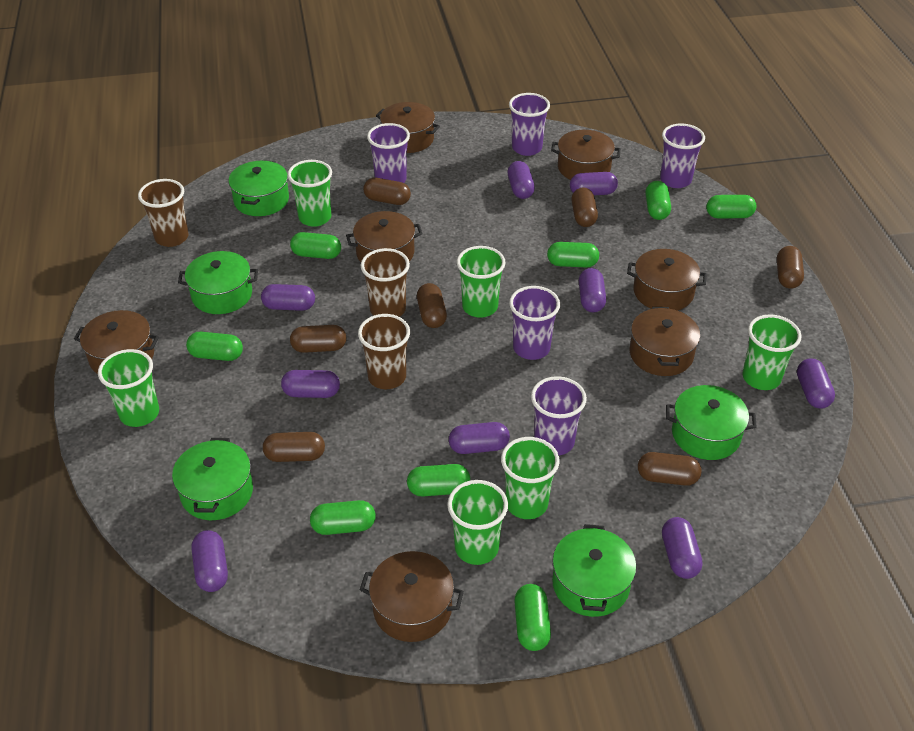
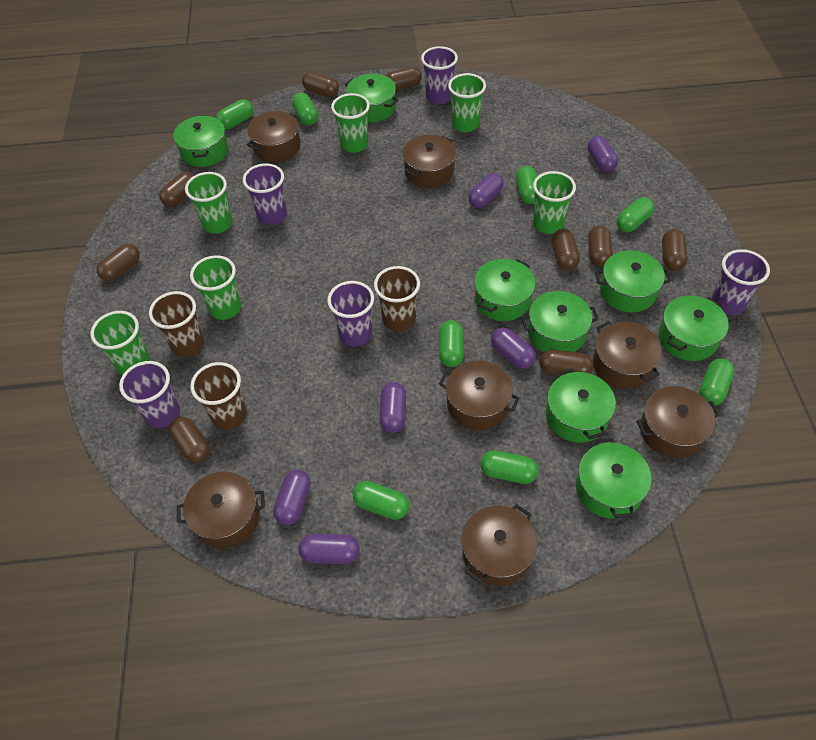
brown capsule: 7 -> 9
green pot: 5 -> 8
purple capsule: 9 -> 6

